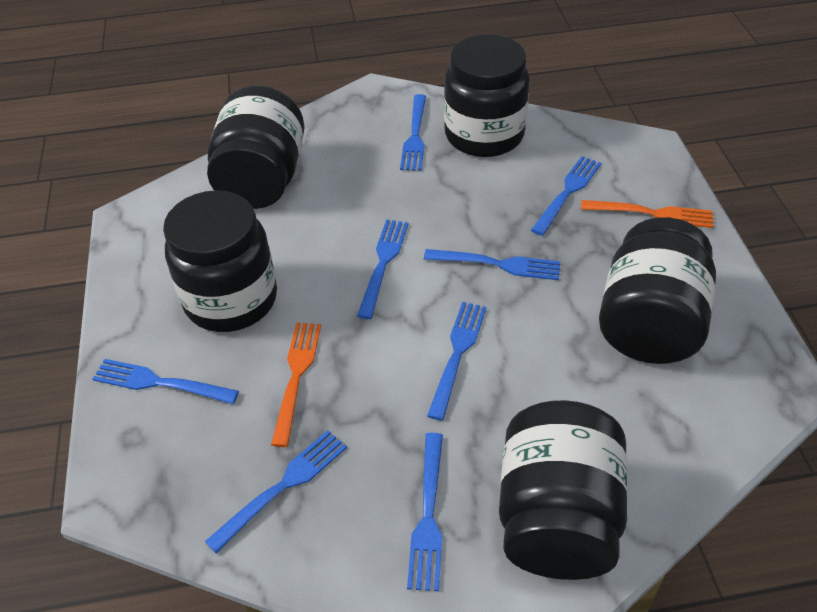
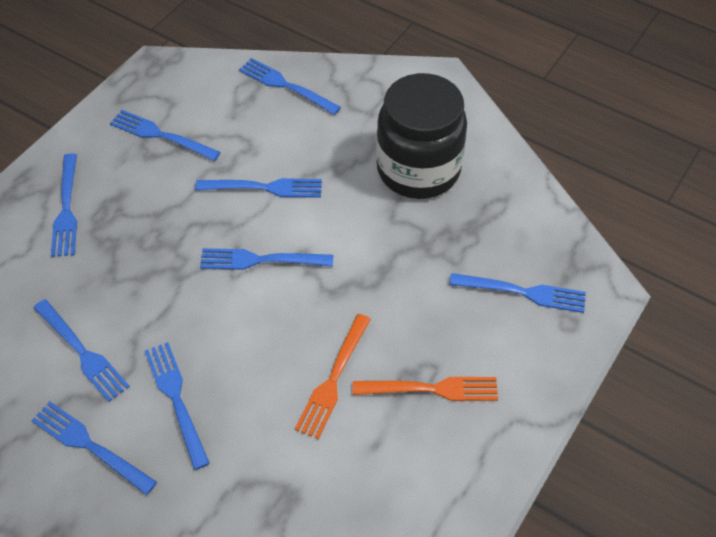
black jar: 5 -> 1
blue fork: 8 -> 9

